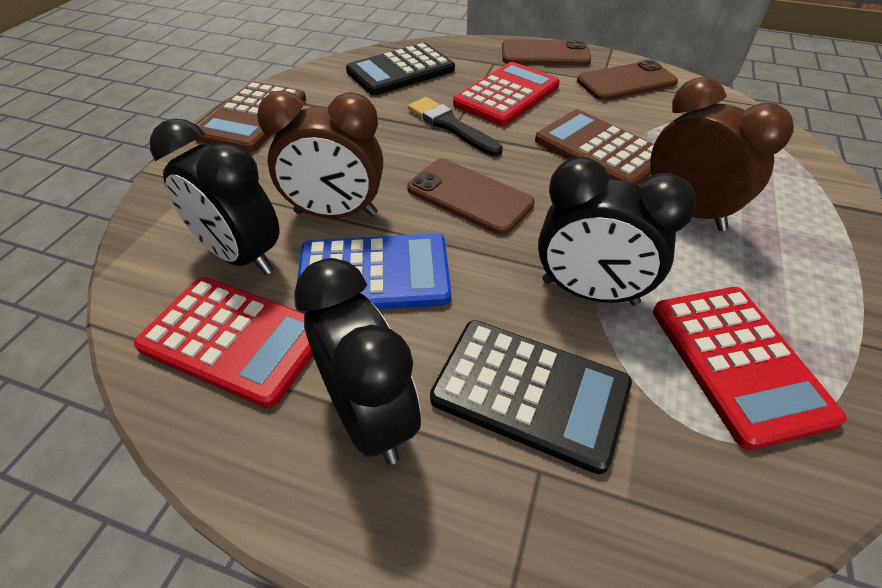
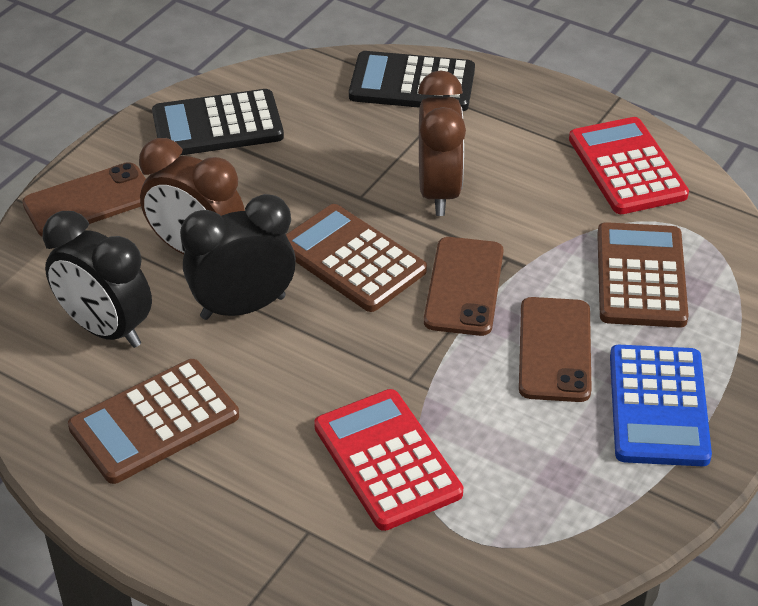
black brush: 1 -> 0
black clock: 3 -> 2
brown calculator: 2 -> 3
red calculator: 3 -> 2

